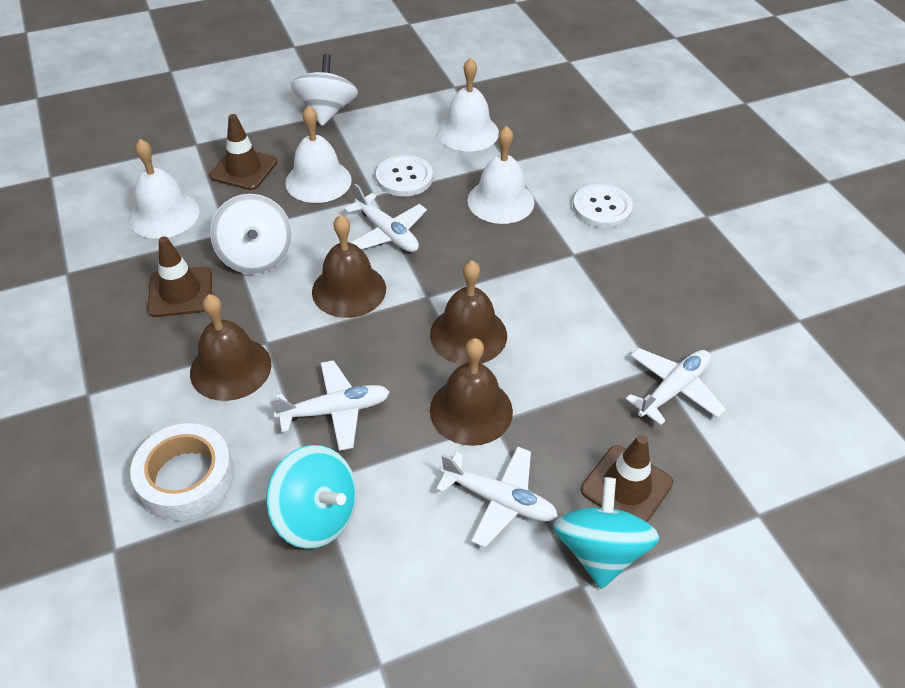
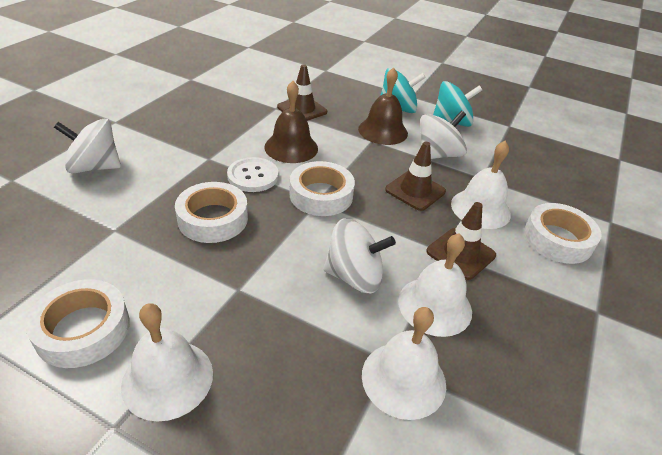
brown bell: 4 -> 2
white button: 2 -> 1
white plane: 4 -> 0
white spinning top: 2 -> 3
white tape: 1 -> 4

